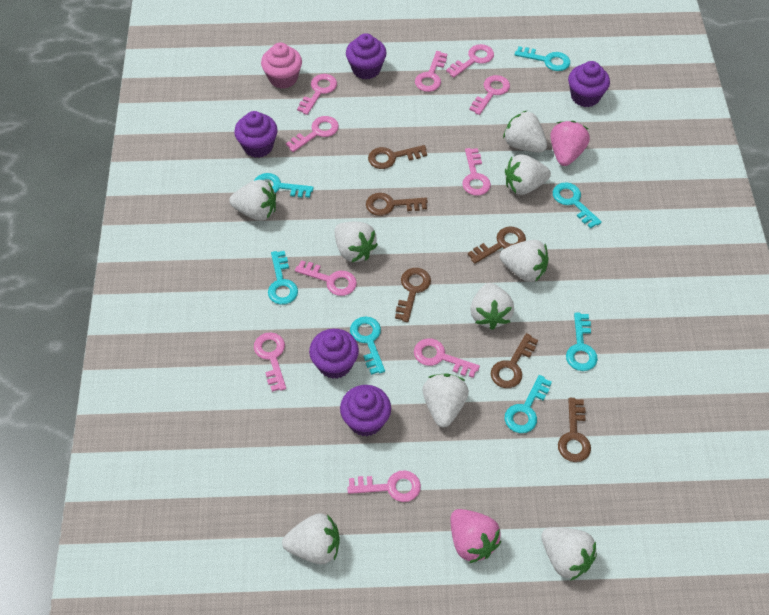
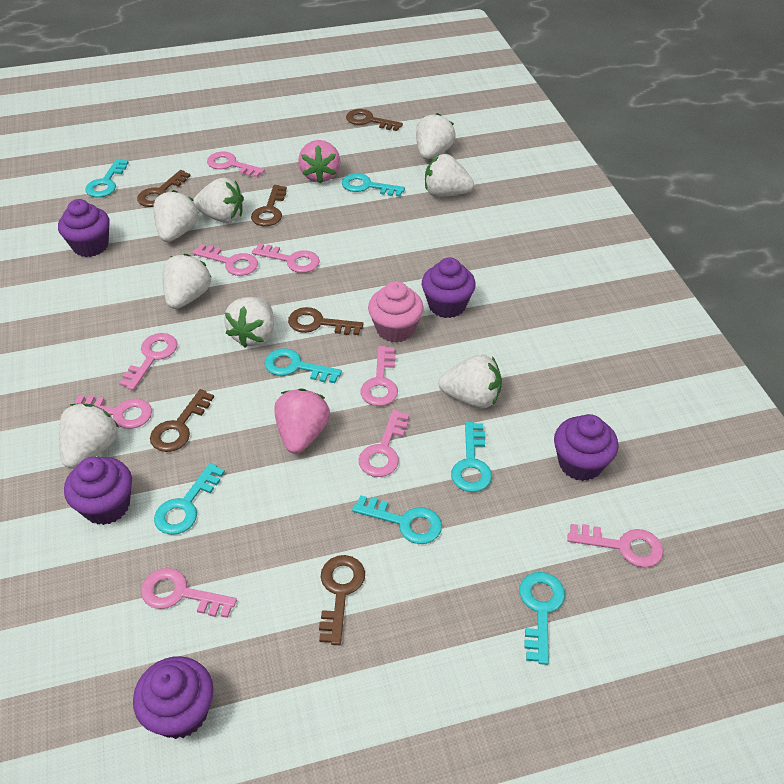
pink key: 10 -> 9
white strawberry: 9 -> 8

